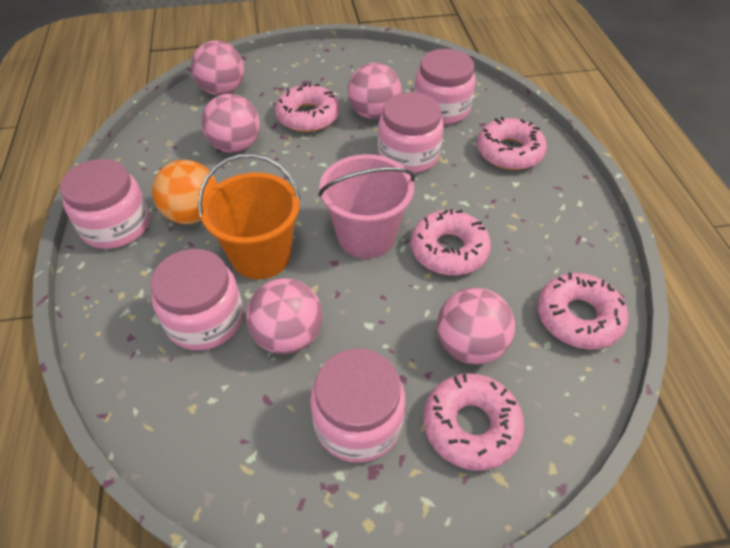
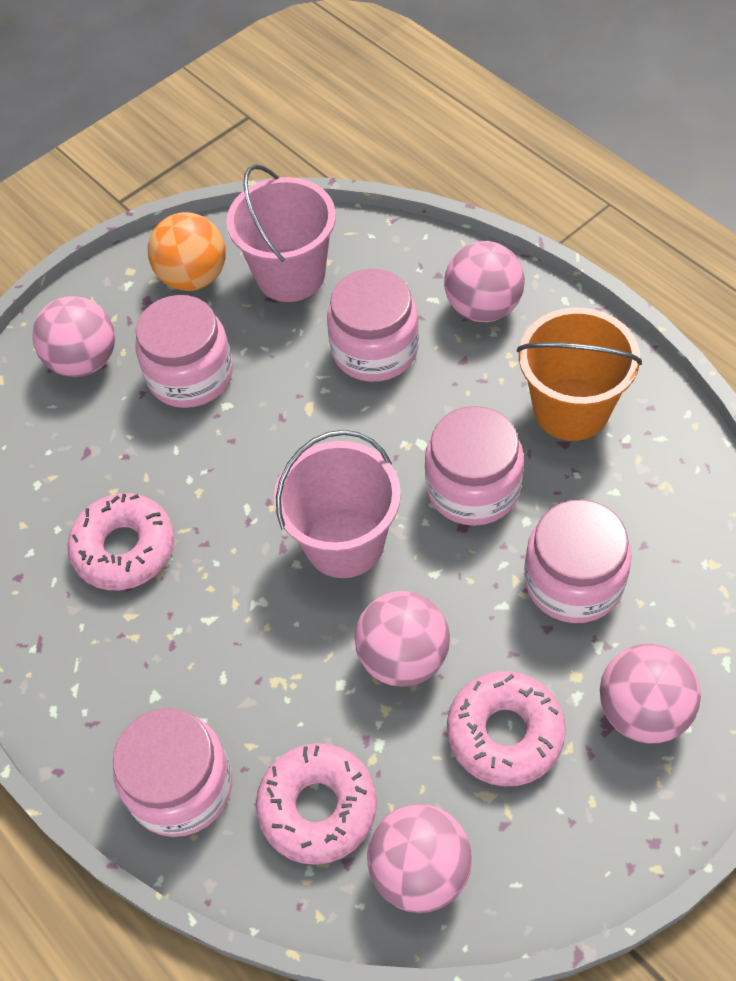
pink bucket: 1 -> 2
pink donut: 5 -> 3

